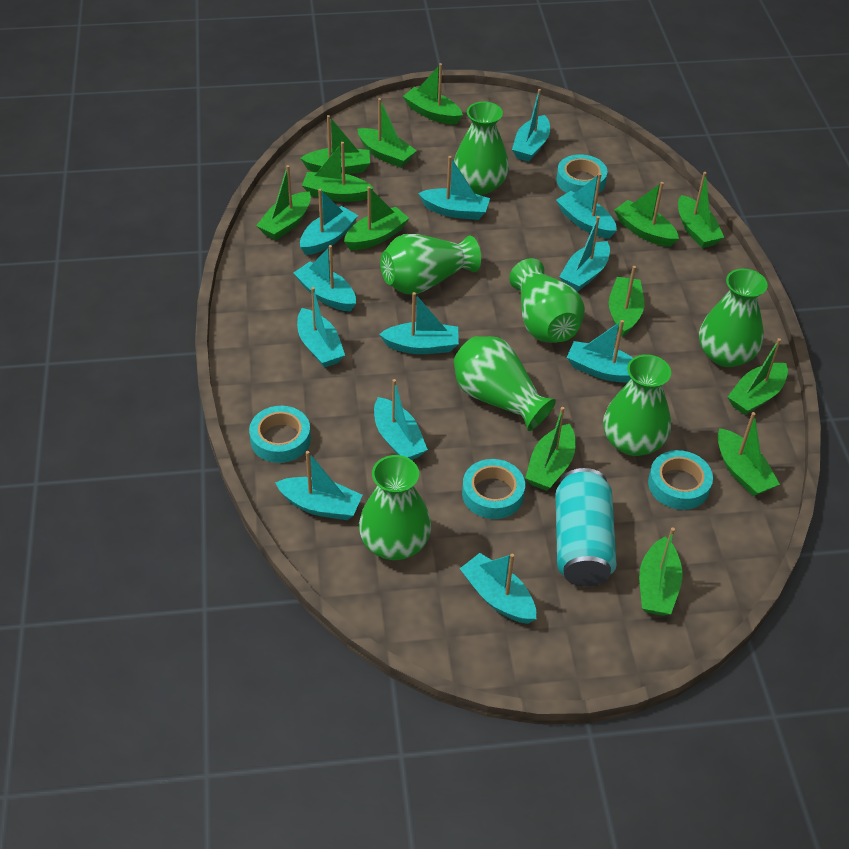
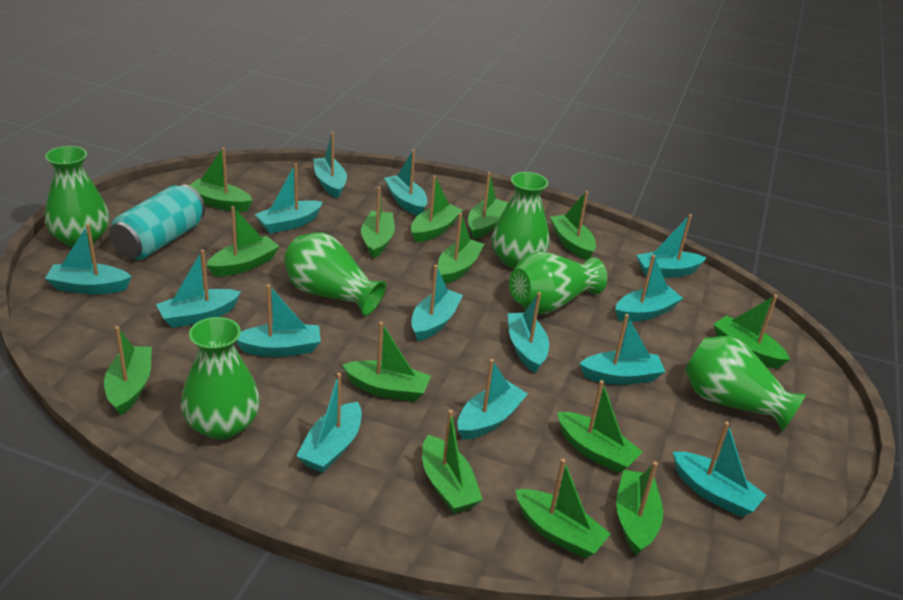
green boat: 13 -> 14
green vase: 7 -> 6
turquoise boat: 12 -> 14
turquoise tape: 4 -> 0

